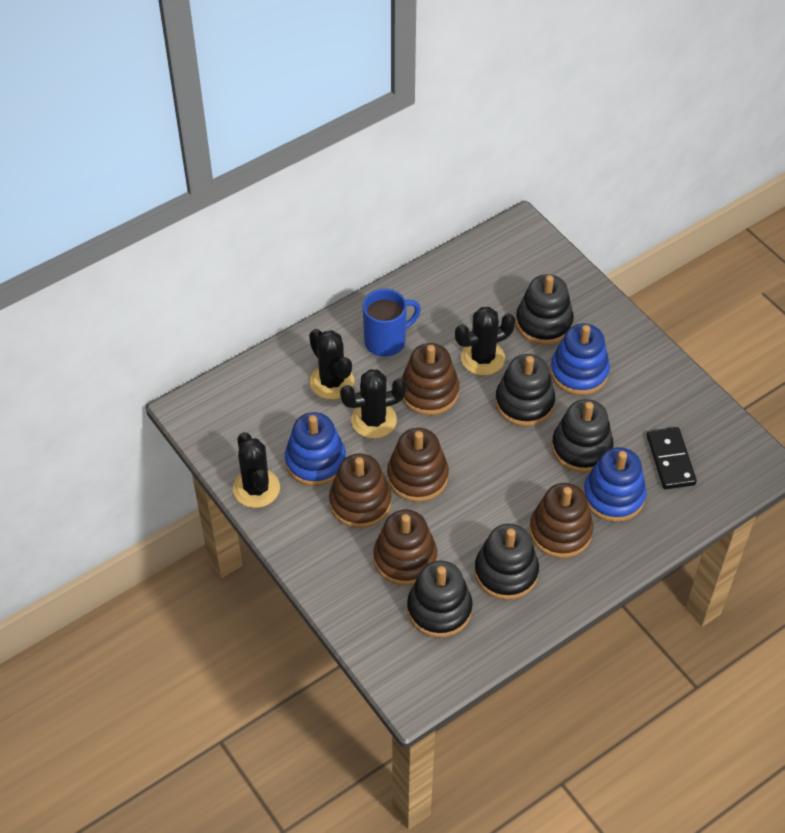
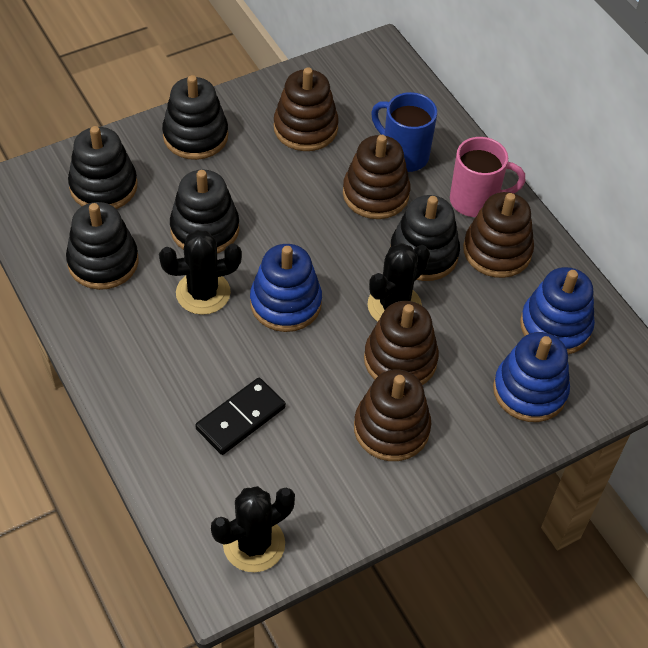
black cactus: 4 -> 3
pink mug: 0 -> 1

